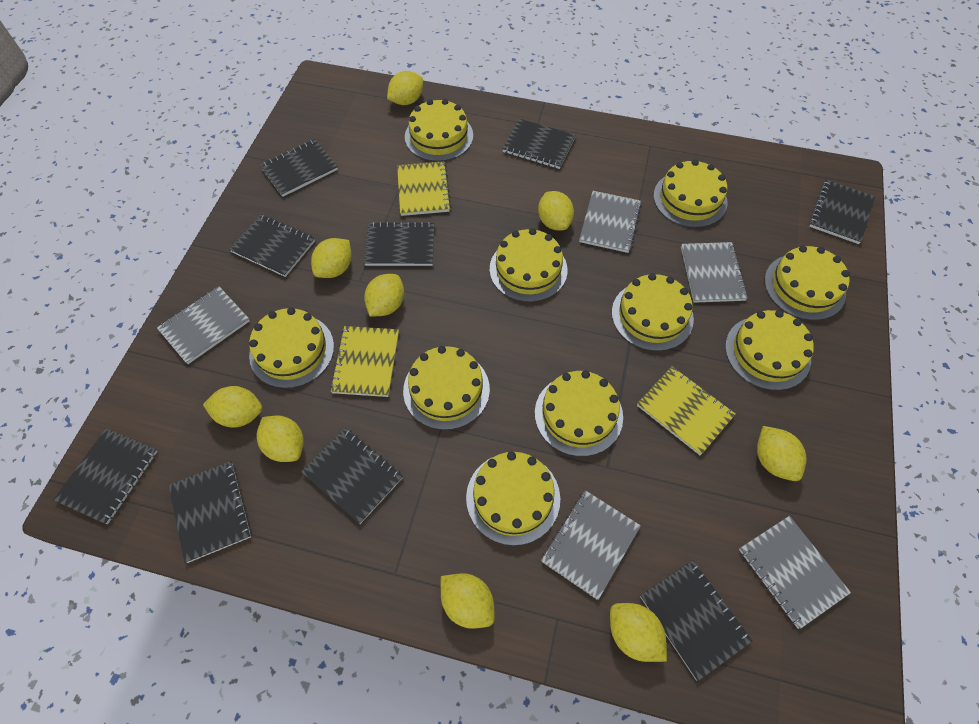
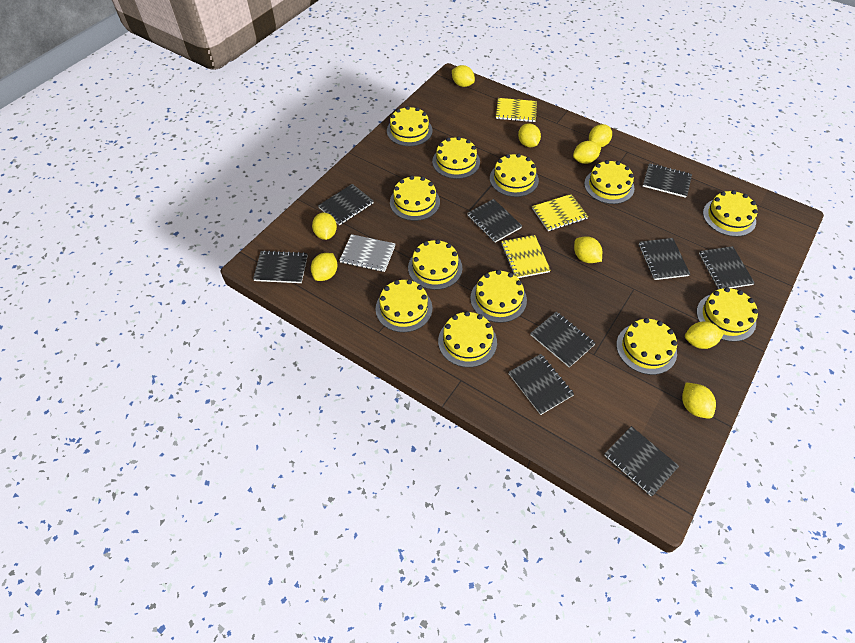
grey notebook: 5 -> 1
yellow cake: 10 -> 12

